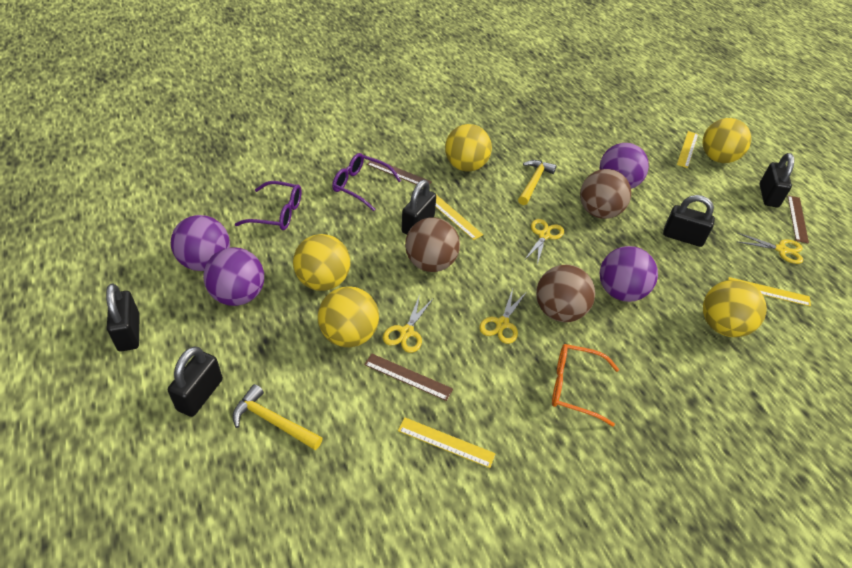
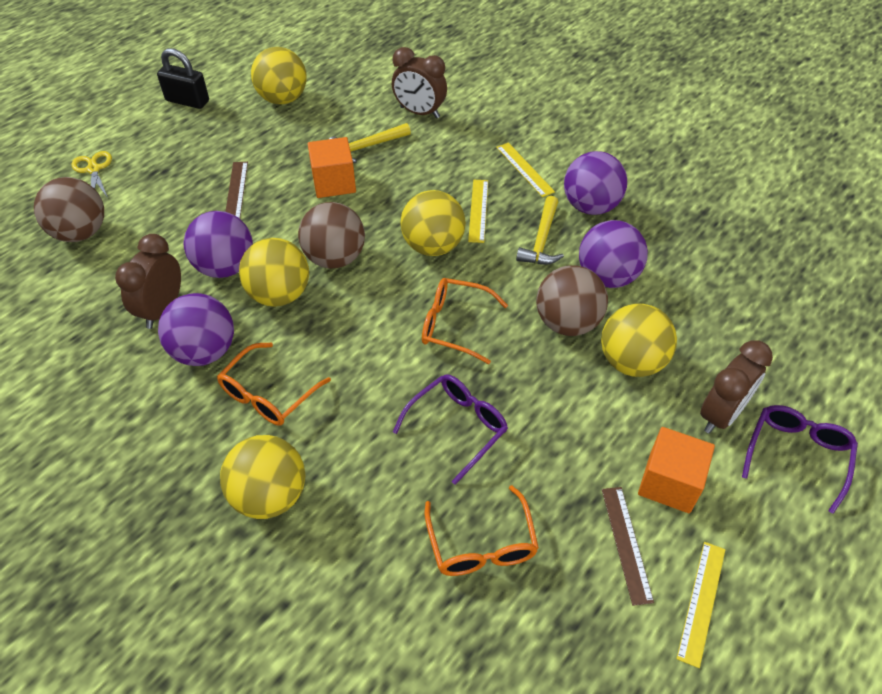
black padlock: 5 -> 1
brown clock: 0 -> 3
brown ruler: 3 -> 2
orange cube: 0 -> 2
orange glasses: 1 -> 3
yellow ruler: 4 -> 3
yellow scissors: 4 -> 1

